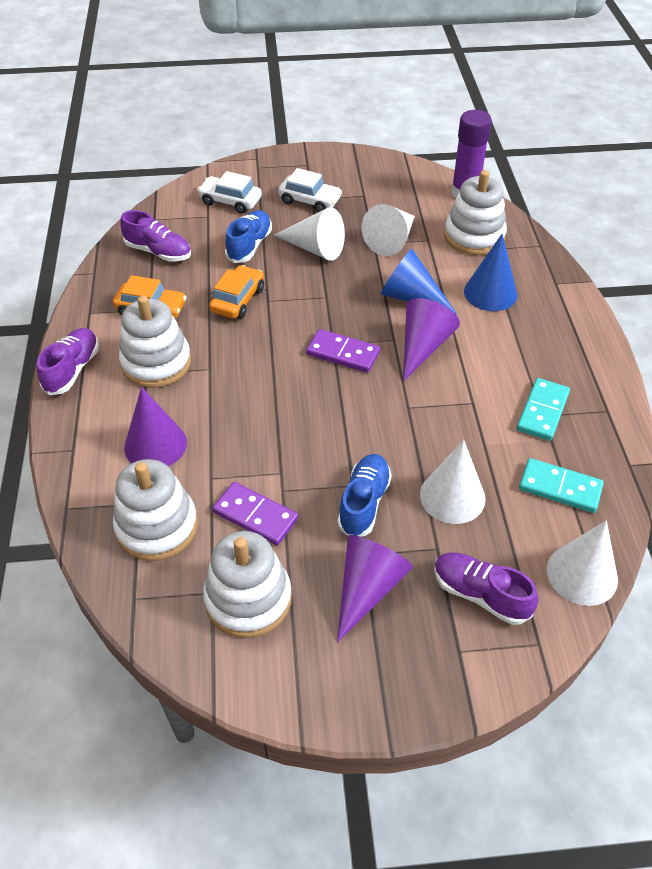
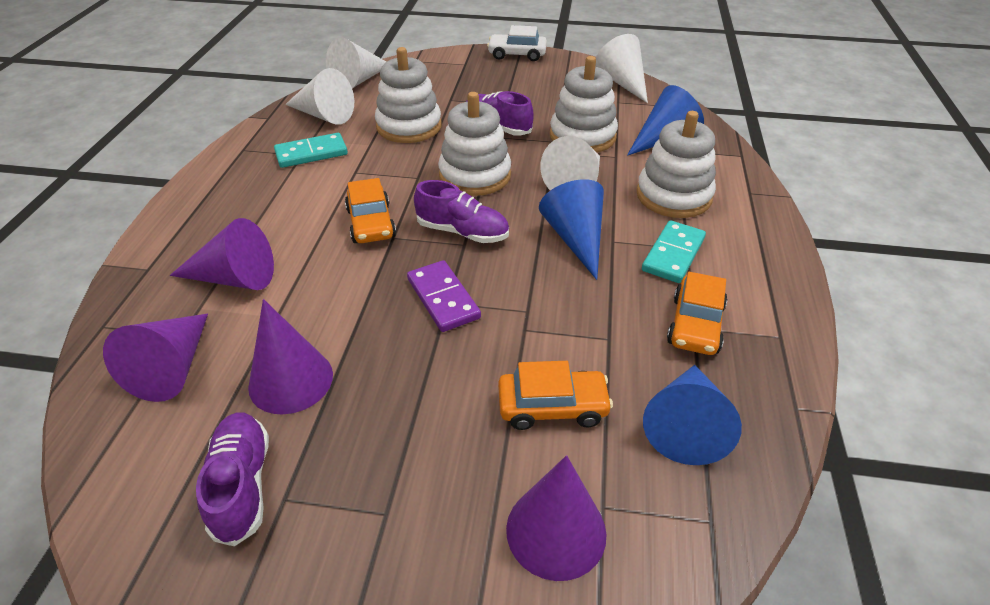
blue cone: 2 -> 3
blue shoe: 2 -> 0
orange car: 2 -> 3
purple cone: 3 -> 4
purple domino: 2 -> 1
purple glue stick: 1 -> 0
white car: 2 -> 1

